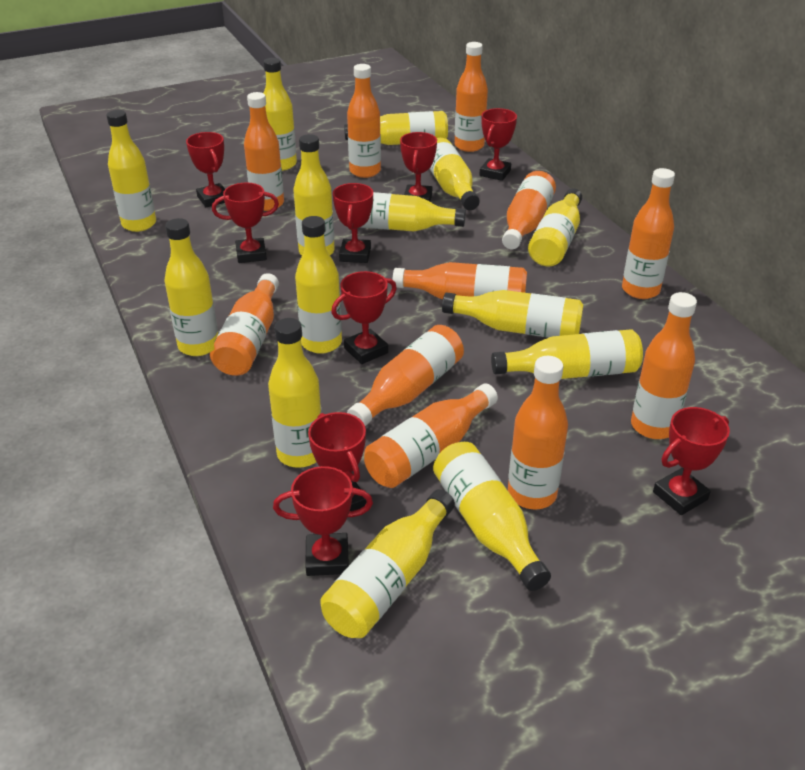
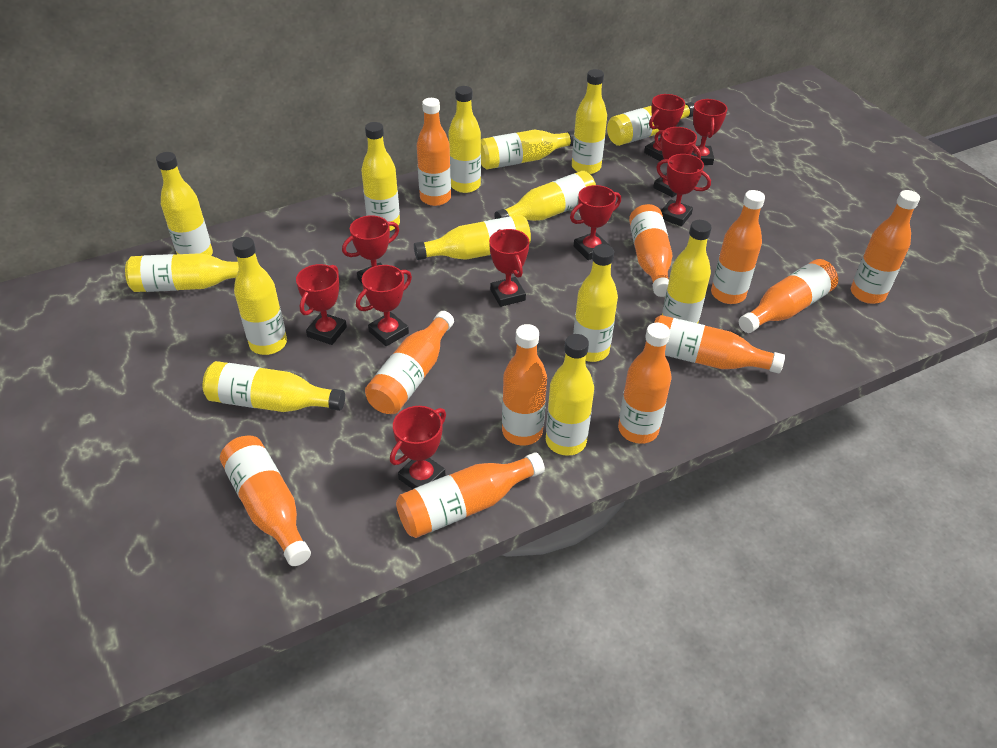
red trophy: 9 -> 10

